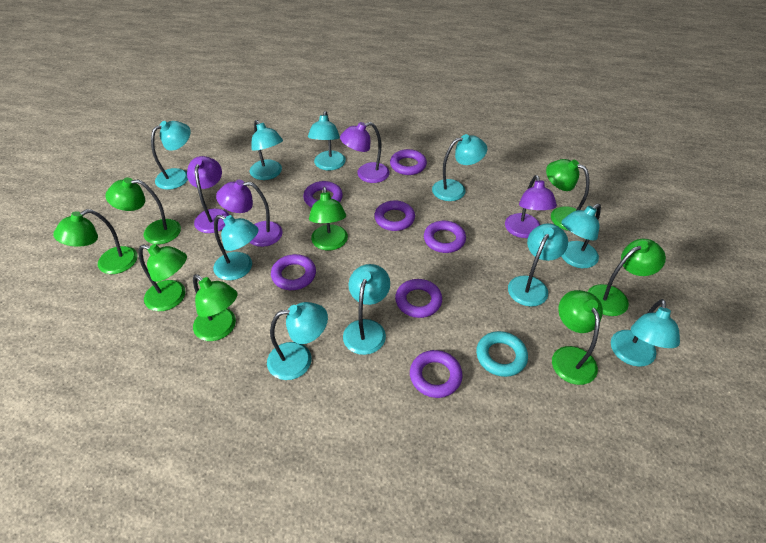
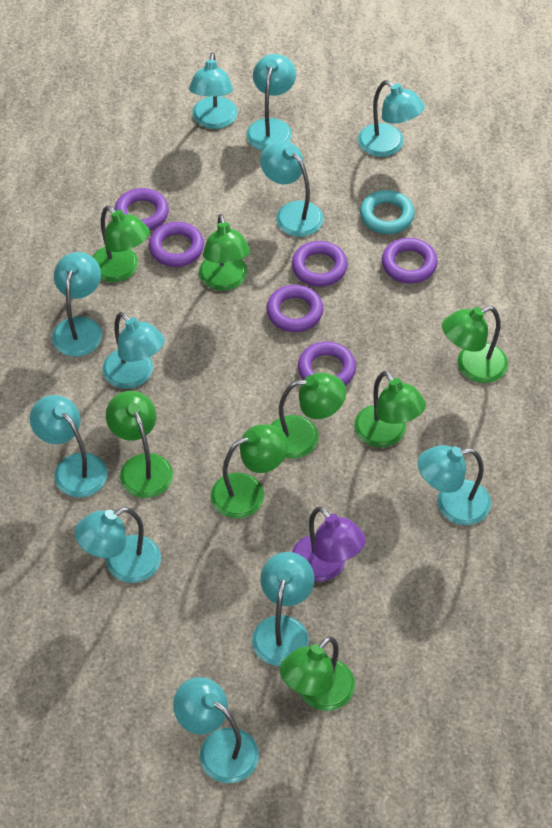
purple lamp: 4 -> 1
purple ring: 7 -> 6
turquoise lamp: 10 -> 11

